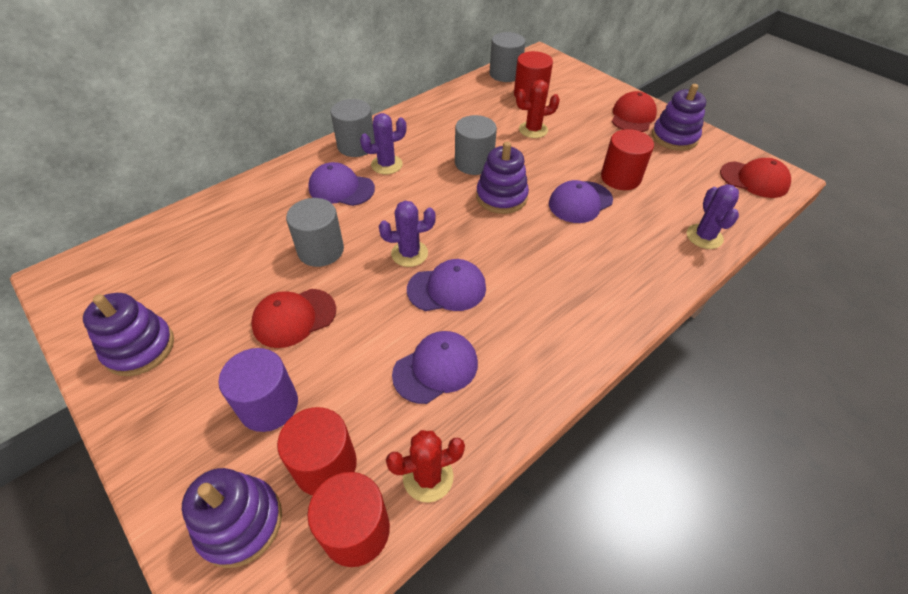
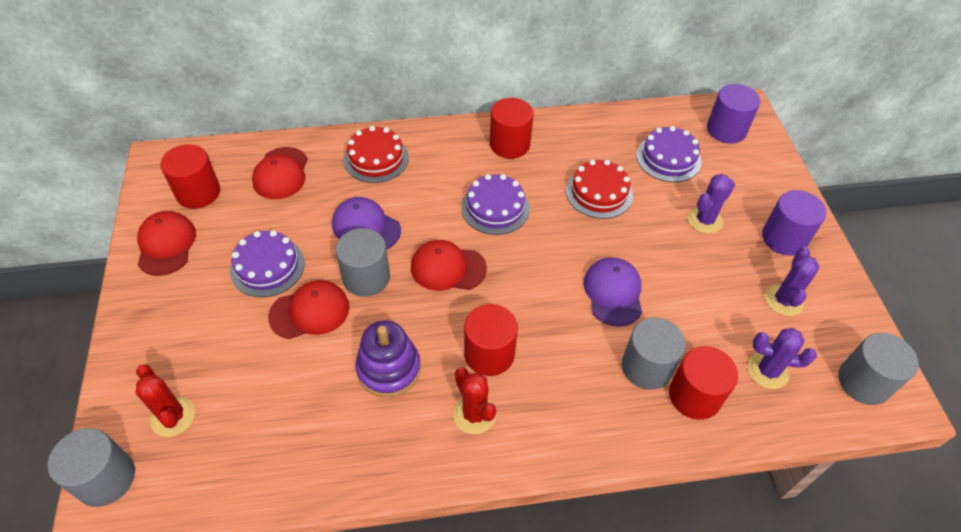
purple cake: 0 -> 3
purple cap: 4 -> 2
purple cylinder: 1 -> 2
purple stacking toy: 4 -> 1
red cake: 0 -> 2
red cap: 3 -> 4

